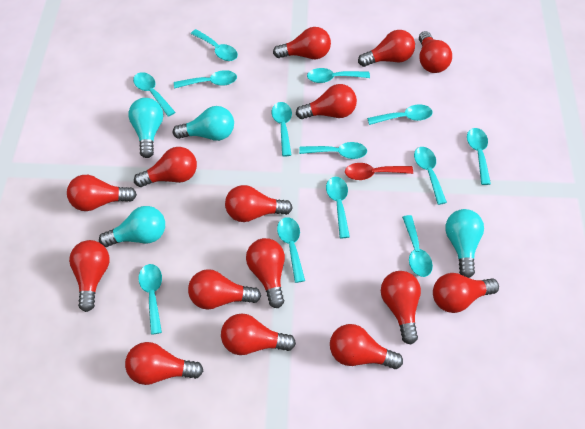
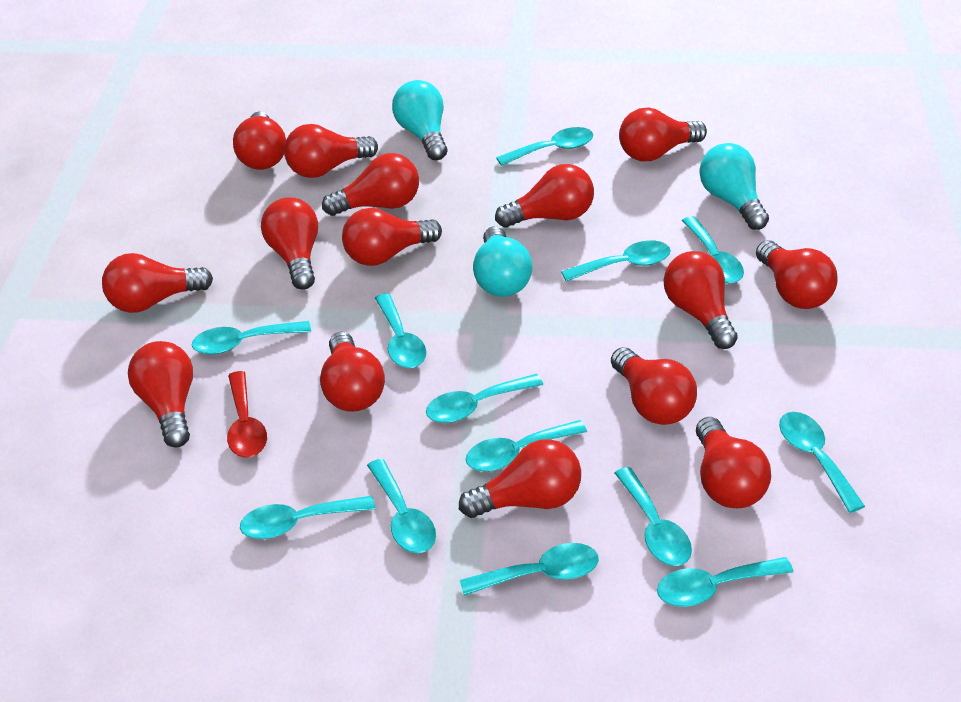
turquoise light bulb: 4 -> 3

